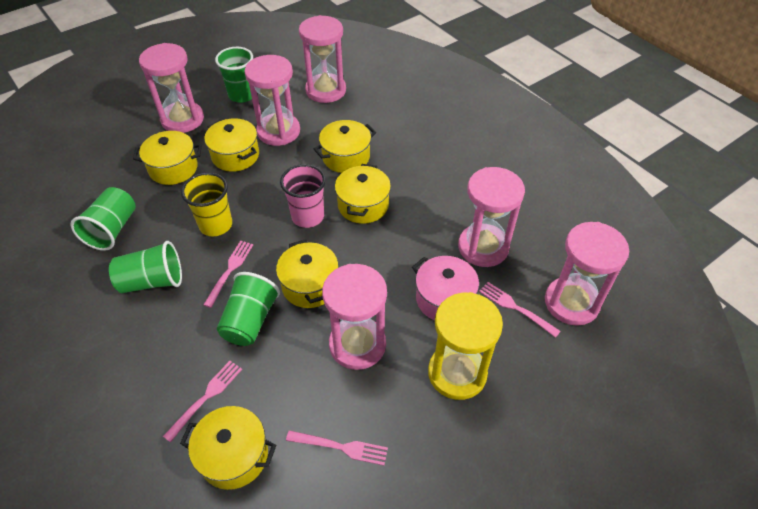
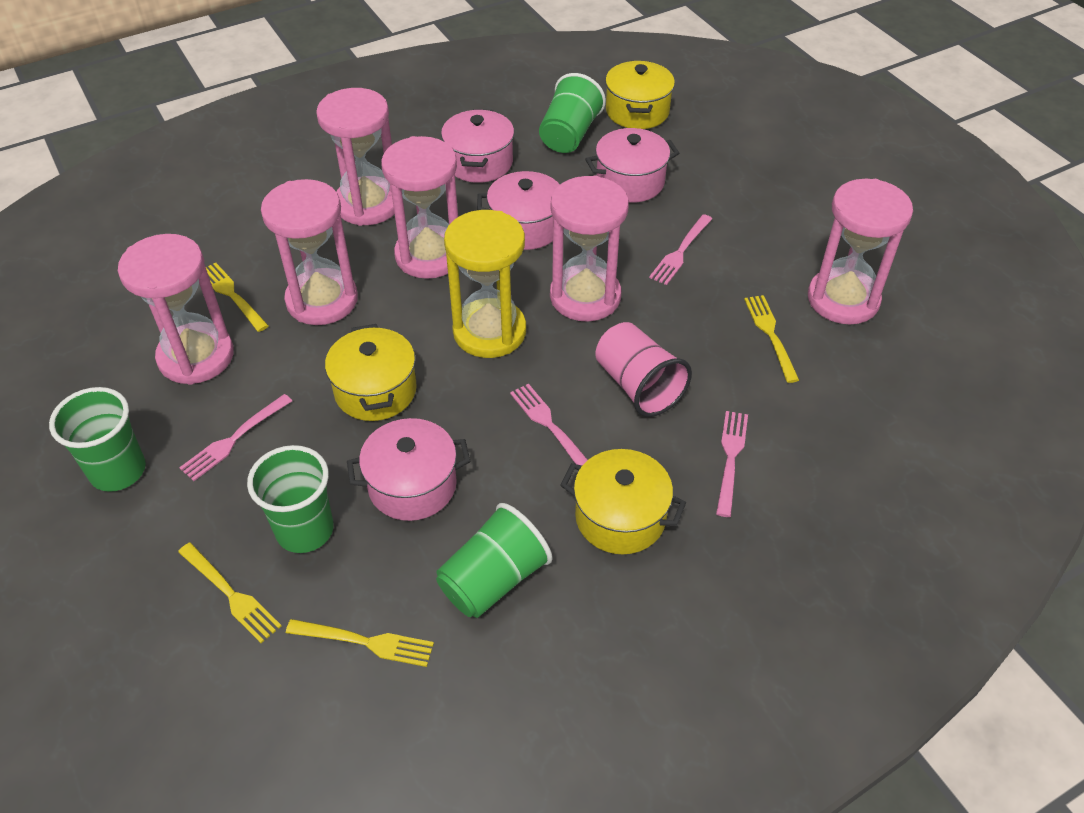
pink pot: 1 -> 4
yellow cup: 1 -> 0
yellow fork: 0 -> 4
yellow pot: 6 -> 3

